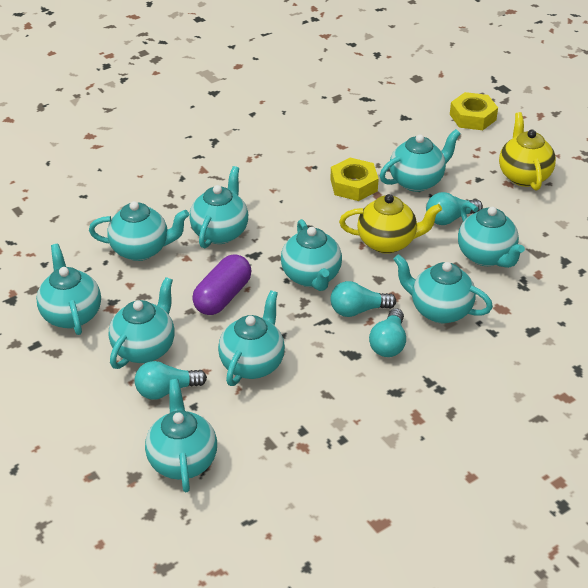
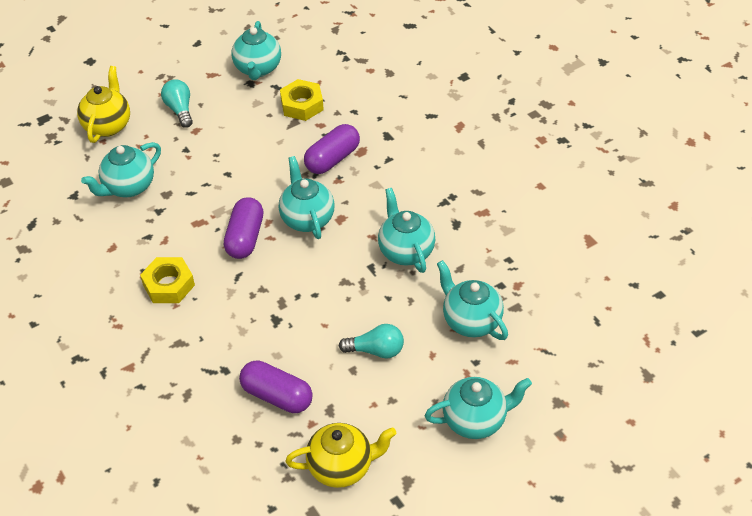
purple capsule: 1 -> 3
turquoise light bulb: 4 -> 2
turquoise teapot: 10 -> 6

